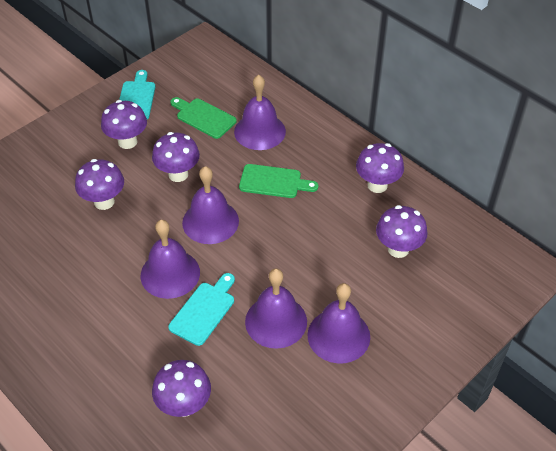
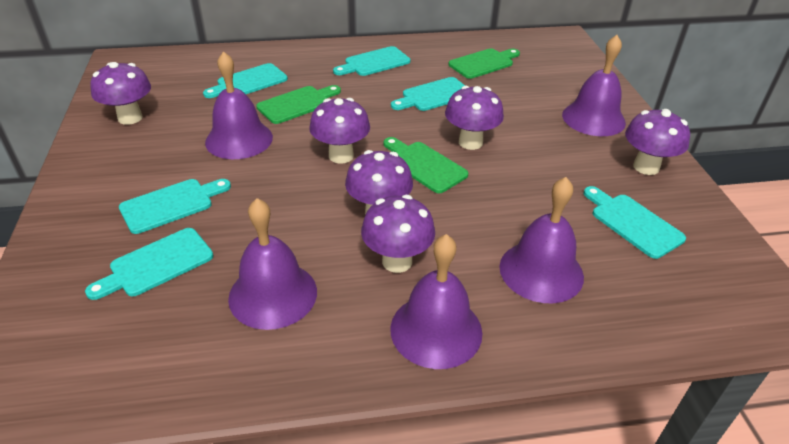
green cutting board: 2 -> 3
turquoise cutting board: 2 -> 6

